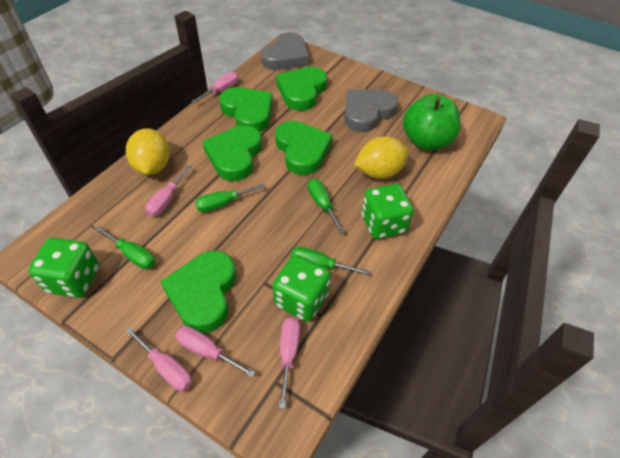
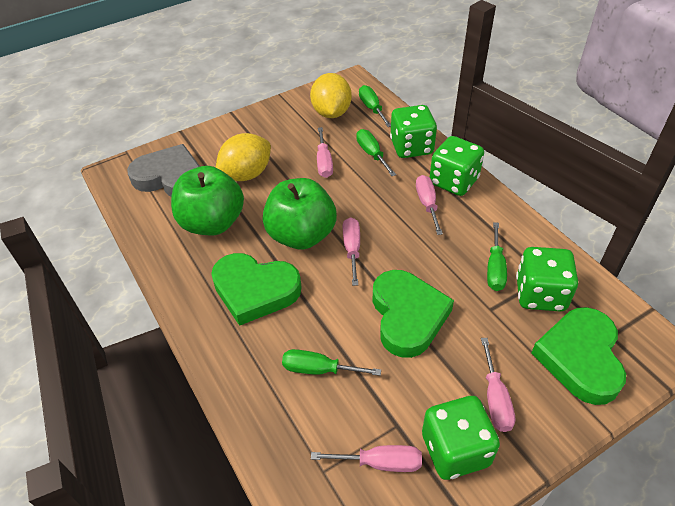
green apple: 1 -> 2
green dice: 3 -> 4
green heart: 5 -> 3
grey heart: 2 -> 1

